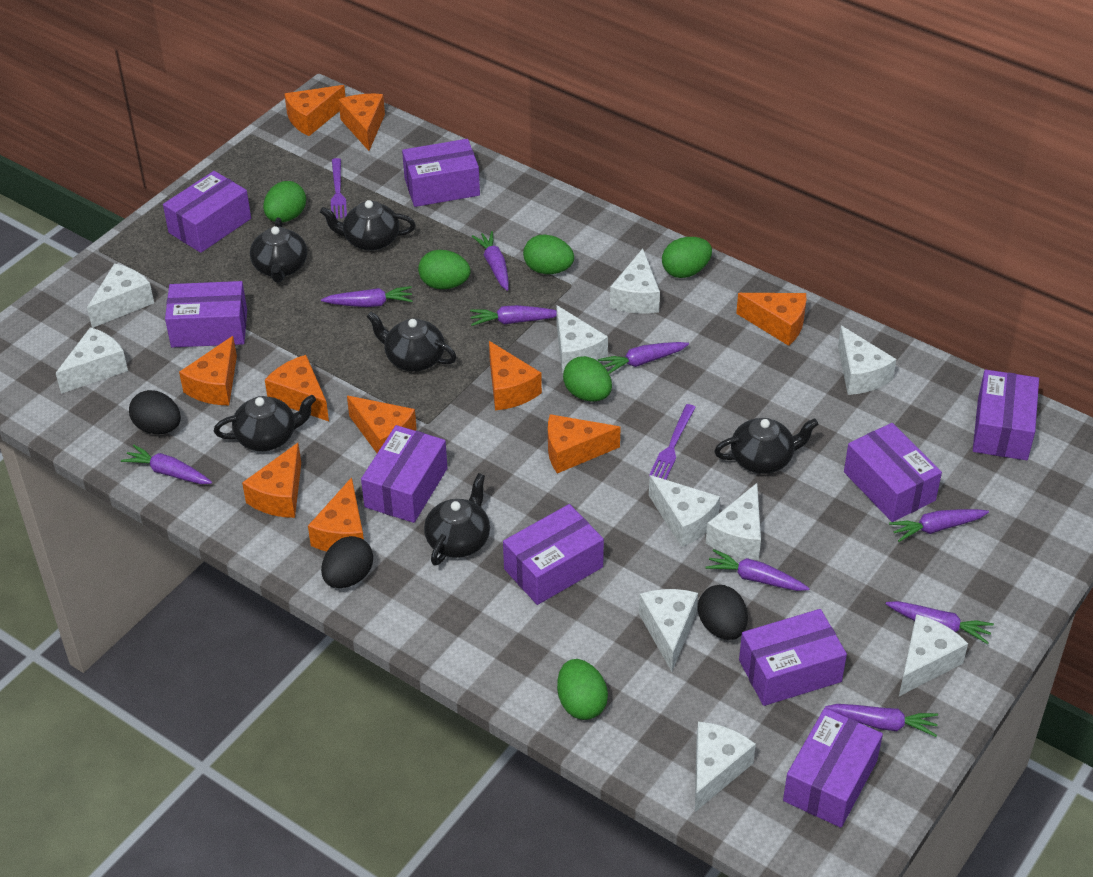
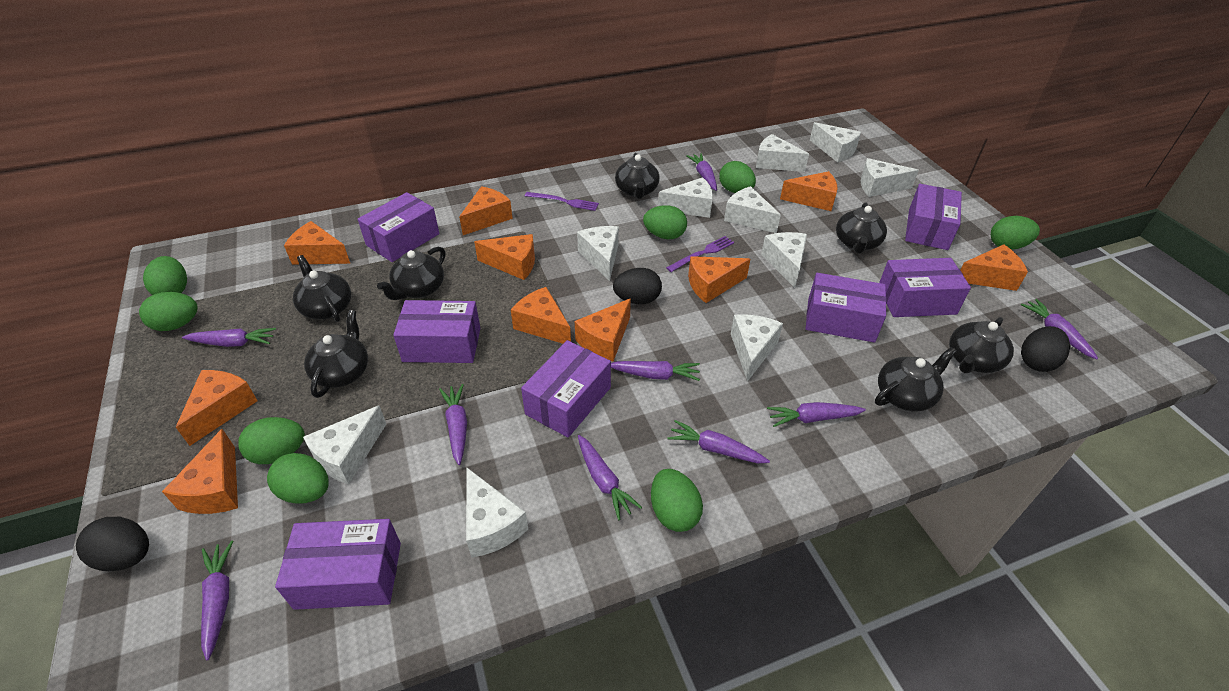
black teapot: 6 -> 7
green egg: 6 -> 8
purple box: 9 -> 7

